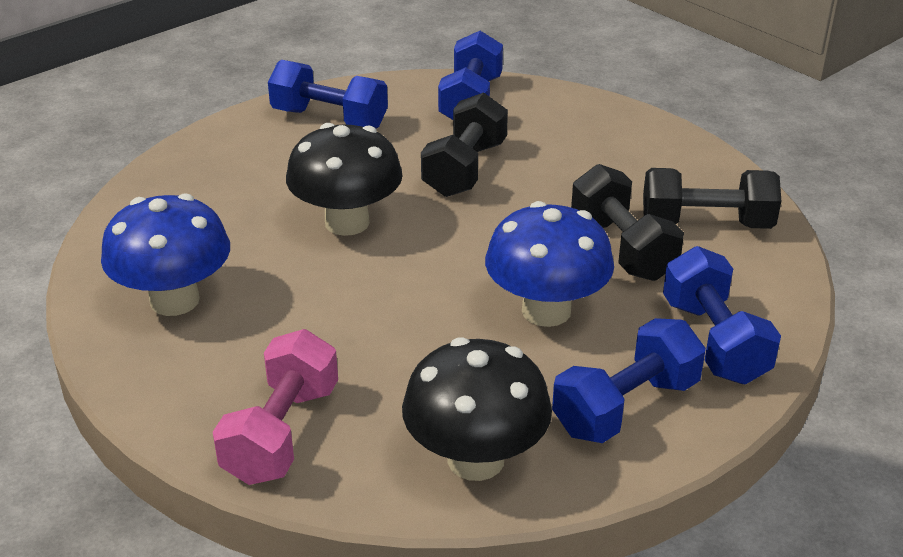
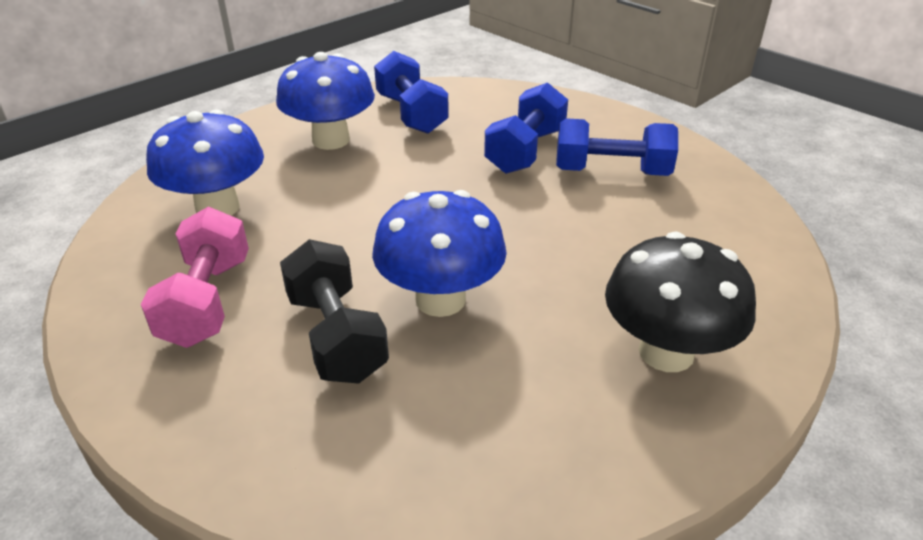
black dumbbell: 3 -> 1
black mushroom: 2 -> 1
blue dumbbell: 4 -> 3
blue mushroom: 2 -> 3

